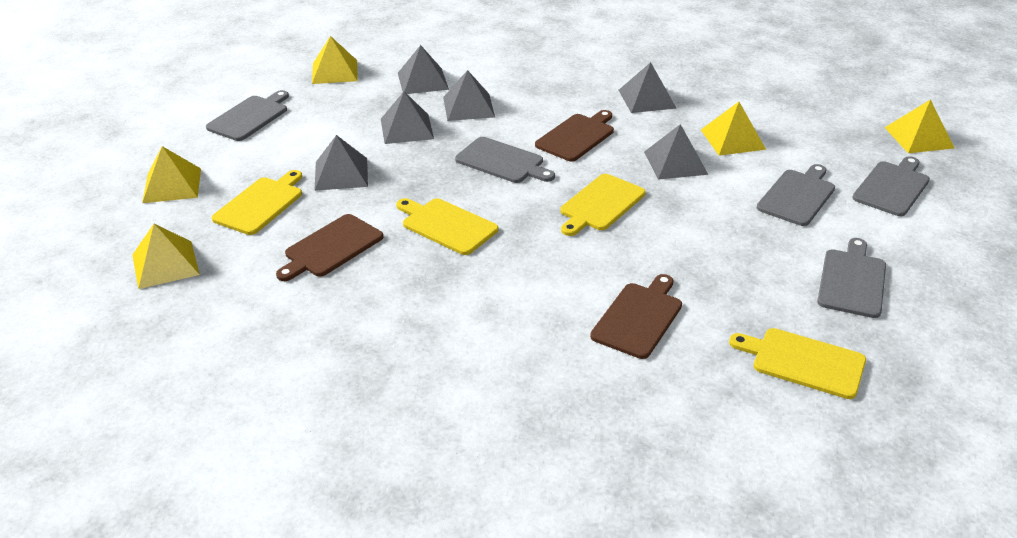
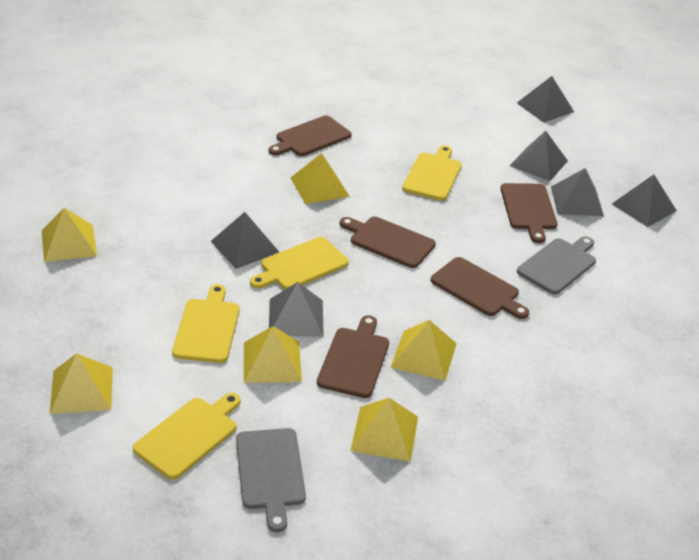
brown cutting board: 3 -> 5
grey cutting board: 5 -> 2
yellow pyramid: 5 -> 6

